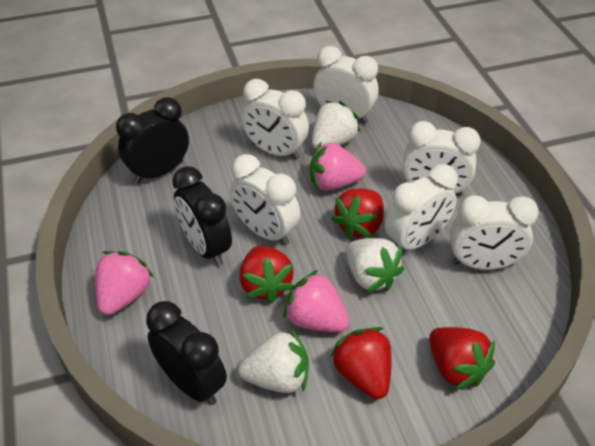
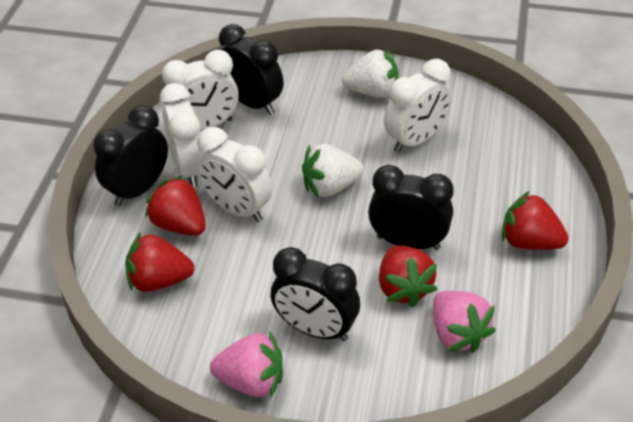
black clock: 3 -> 4
pink strawberry: 3 -> 2
white clock: 6 -> 4
white strawberry: 3 -> 2

